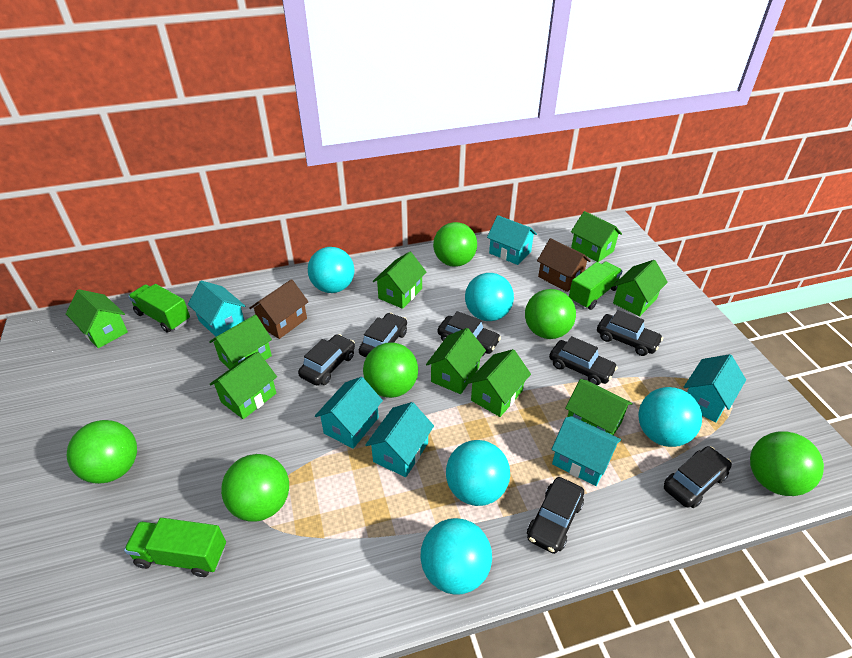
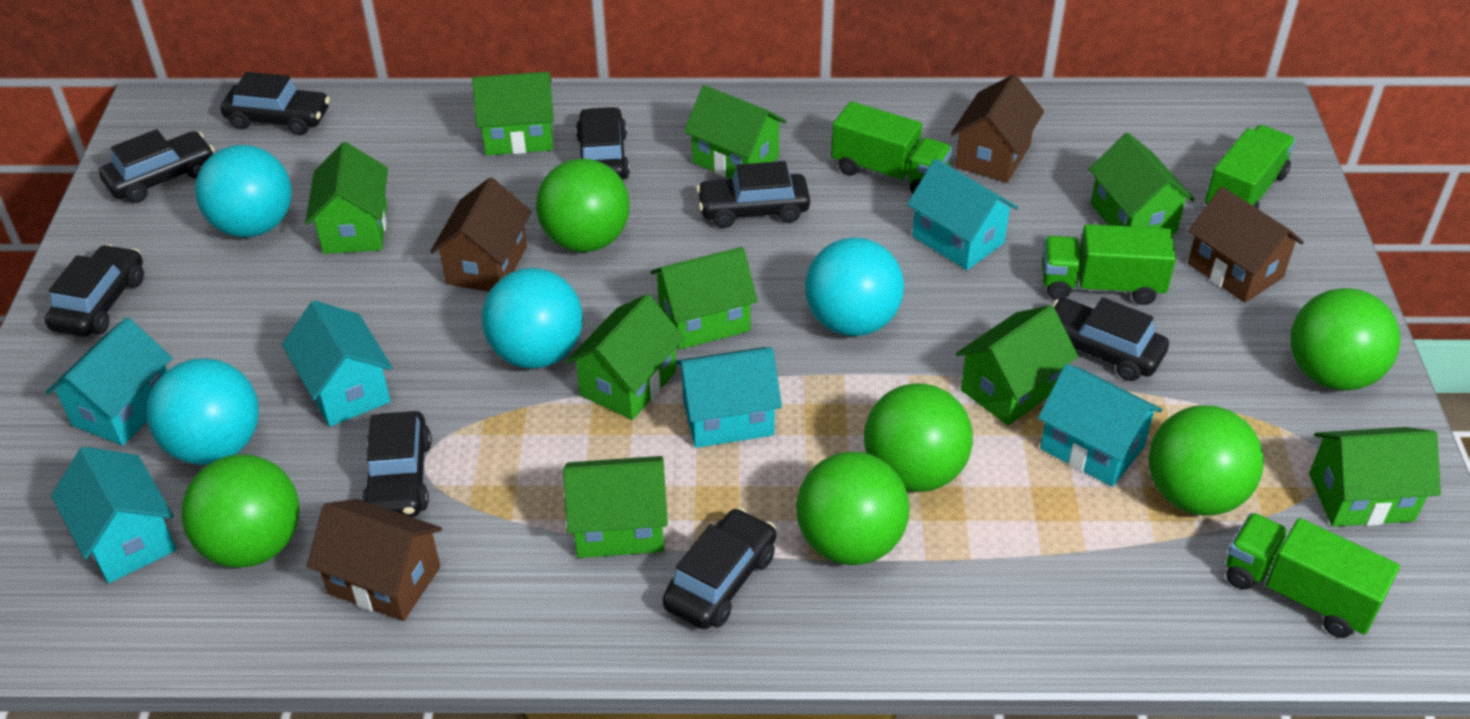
black car: 7 -> 8
brown house: 2 -> 4
green truck: 3 -> 4
turquoise ball: 5 -> 4

